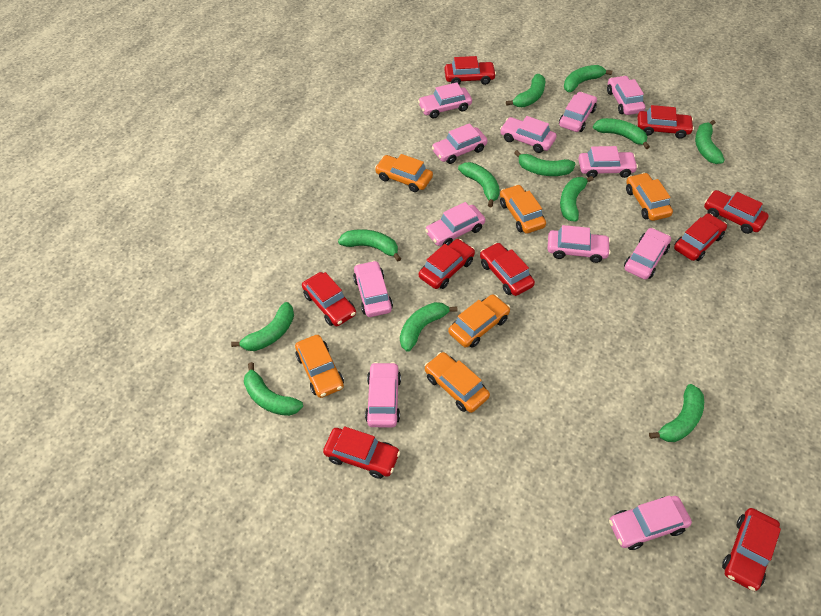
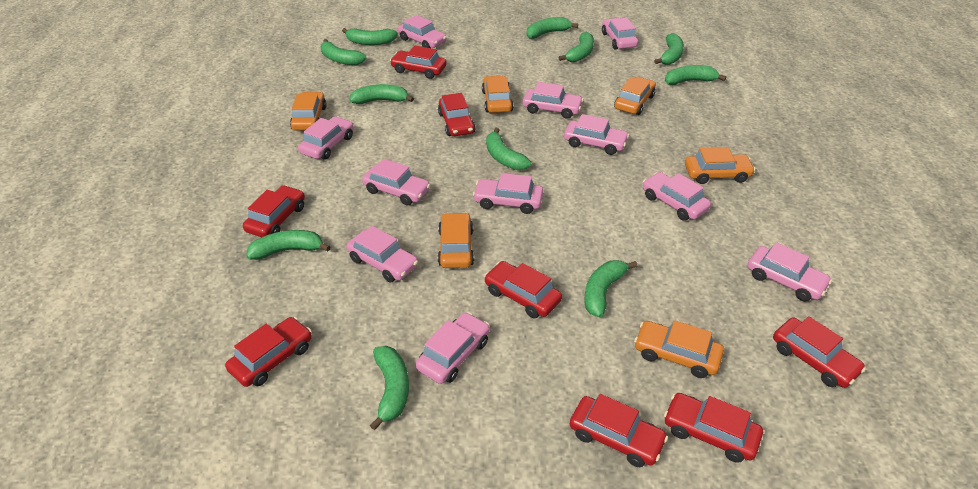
green banana: 12 -> 11
pink car: 12 -> 11
red car: 9 -> 8

